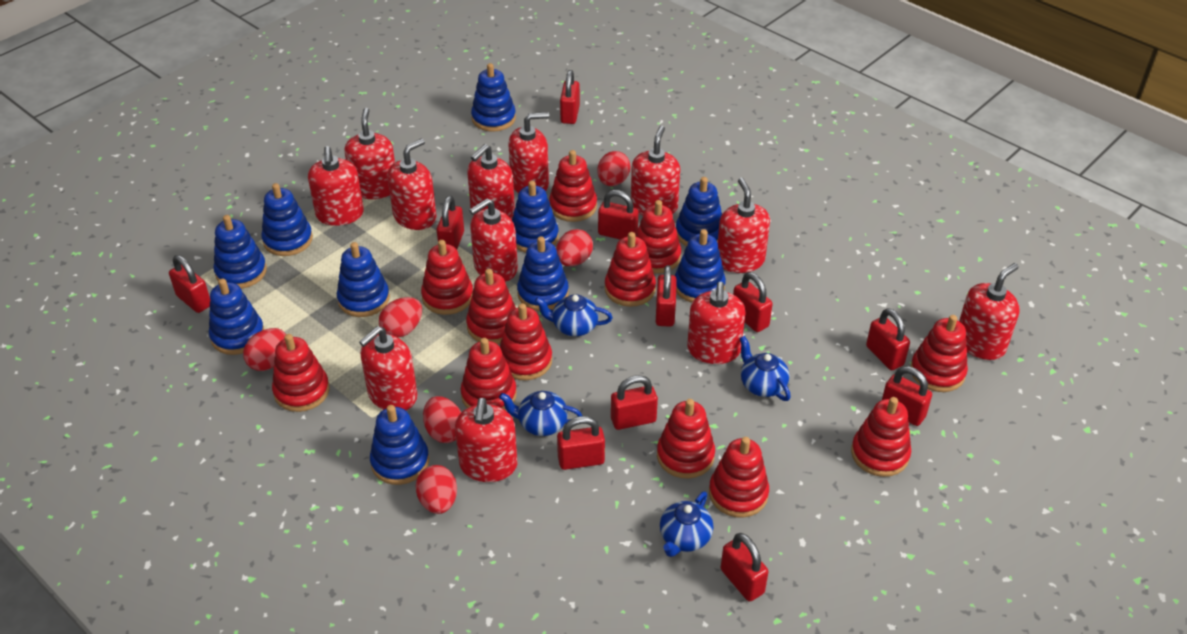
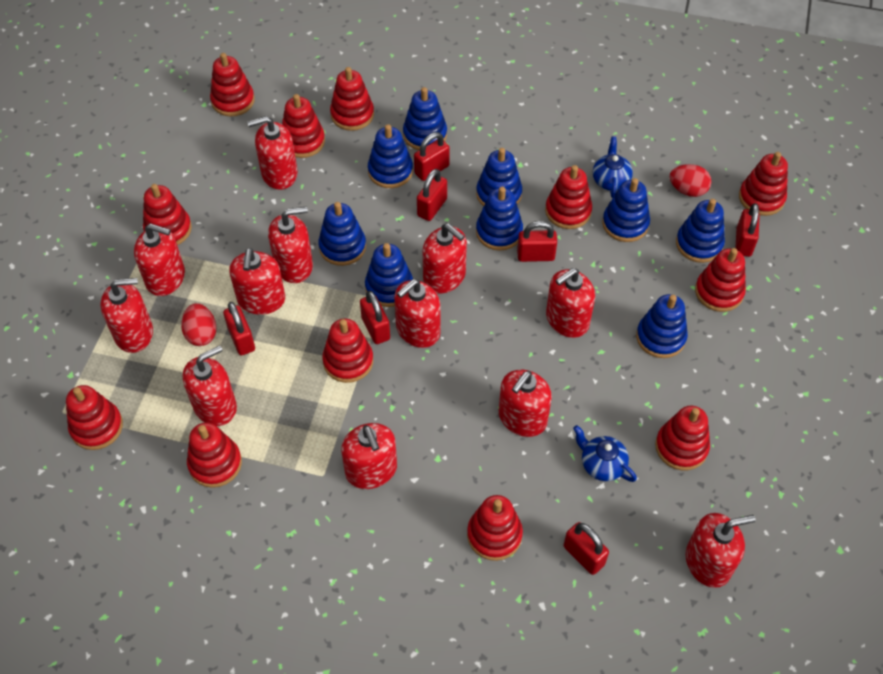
blue stacking toy: 10 -> 9
blue teapot: 4 -> 2
red egg: 6 -> 2
red padlock: 11 -> 7

